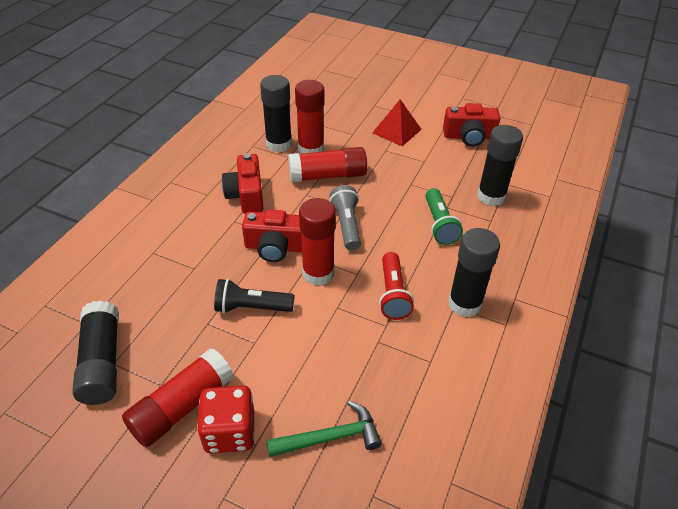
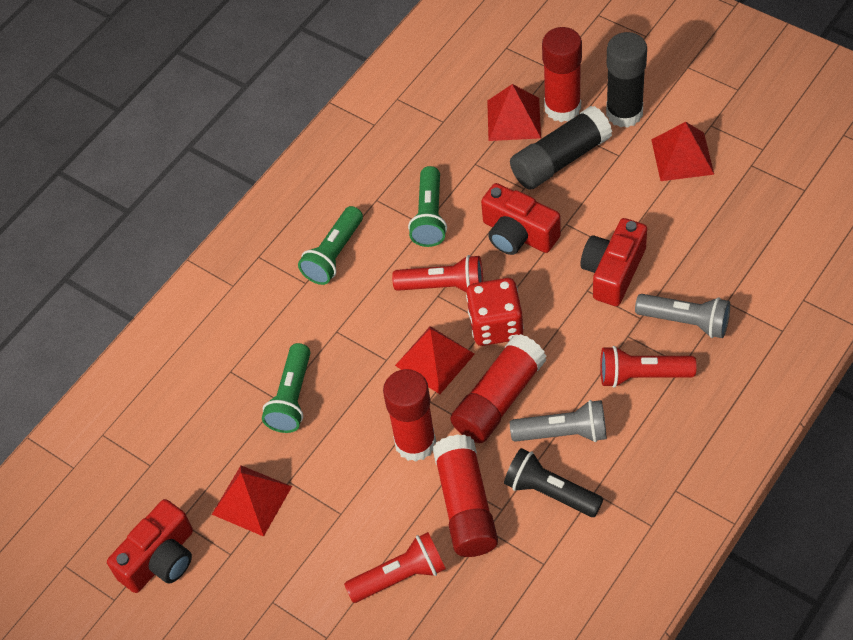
black glue stick: 4 -> 2
green flashlight: 1 -> 3
green hammer: 1 -> 0
grey flashlight: 1 -> 2
red flashlight: 1 -> 3
red pyramid: 1 -> 4

